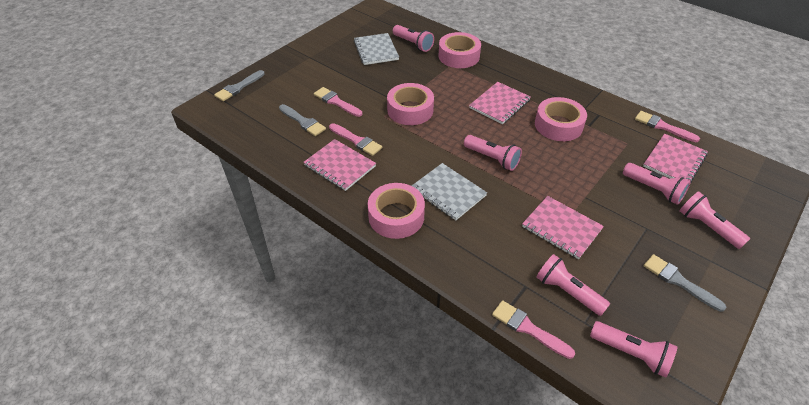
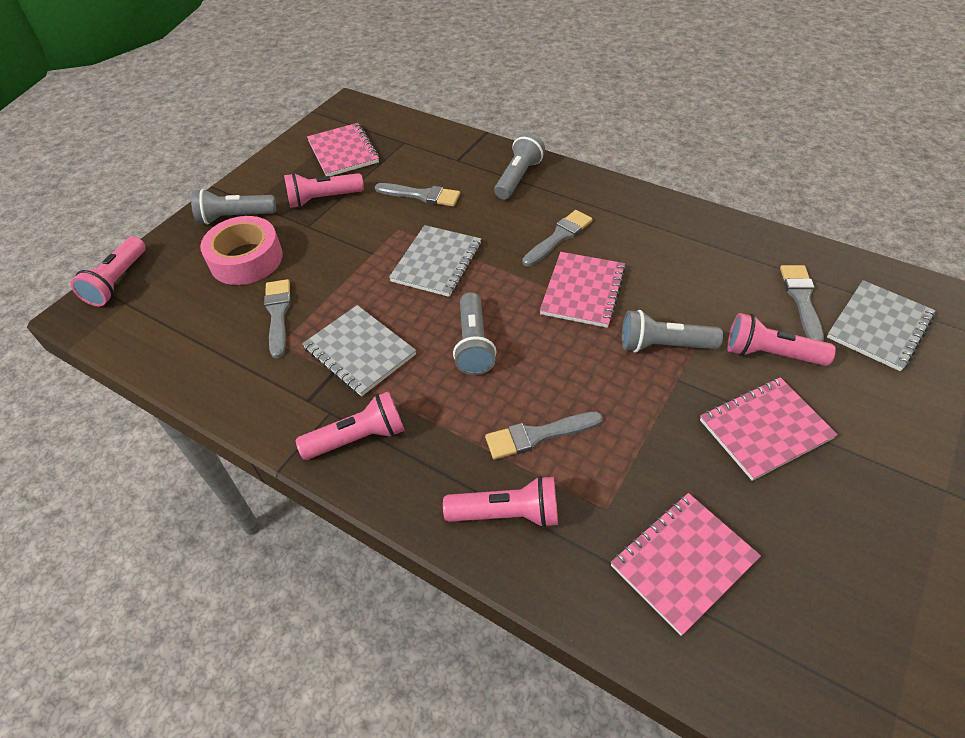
grey brush: 3 -> 5
grey flashlight: 0 -> 4
grey notebook: 2 -> 3
pink brush: 4 -> 0
pink flashlight: 6 -> 5
pink tape: 4 -> 1

